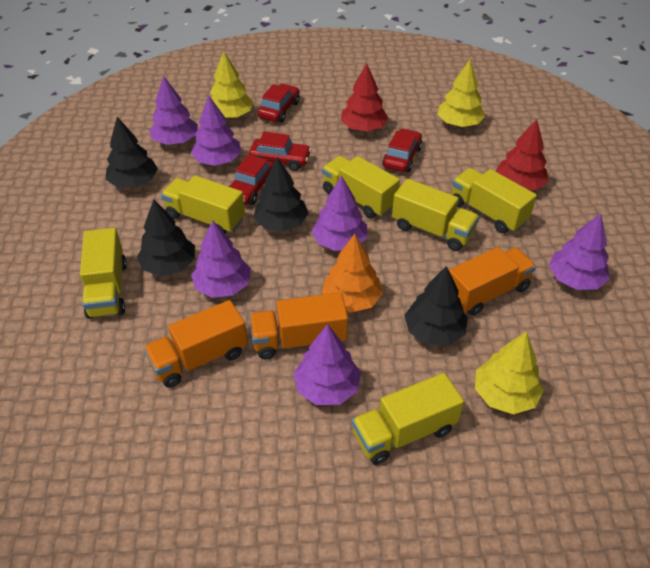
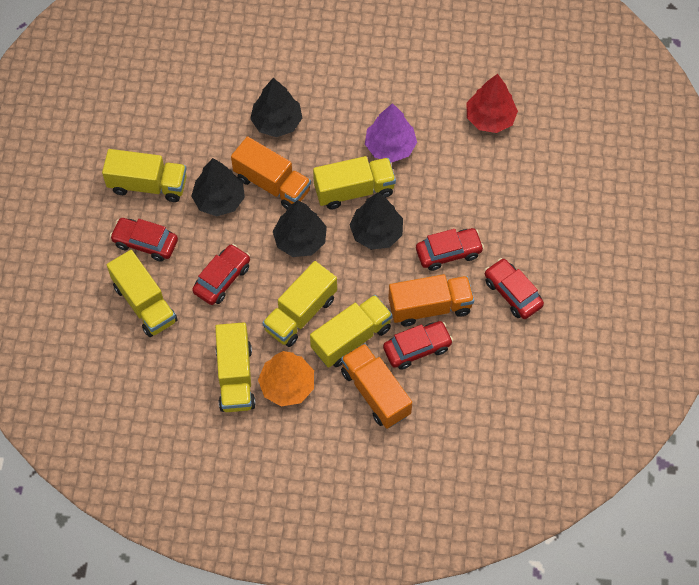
purple tree: 6 -> 1
red car: 4 -> 5
red tree: 2 -> 1
yellow tree: 3 -> 0

